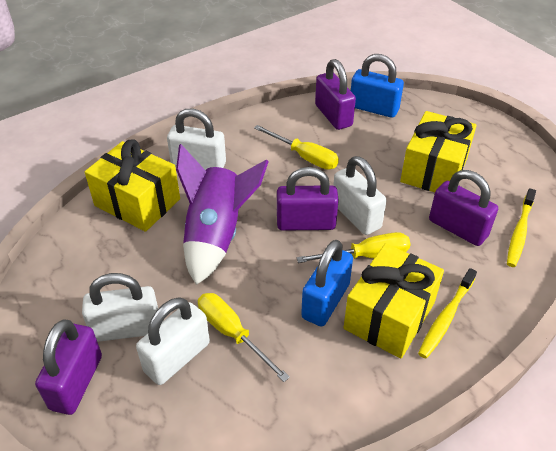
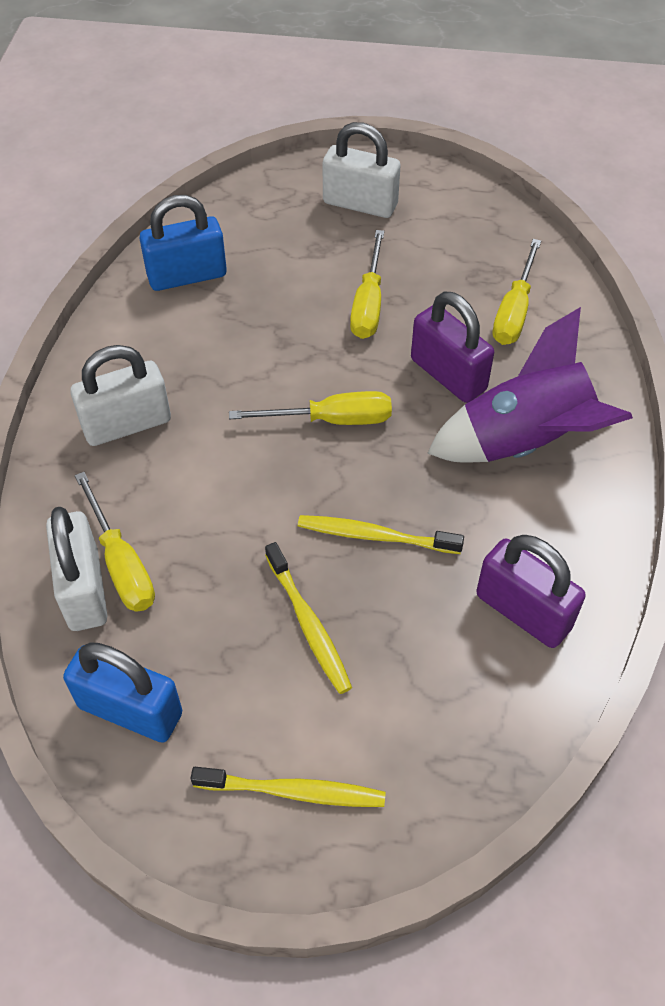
purple padlock: 4 -> 2
white padlock: 4 -> 3
yellow gift: 3 -> 0
yellow screwdriver: 3 -> 4
yellow toothbrush: 2 -> 3

